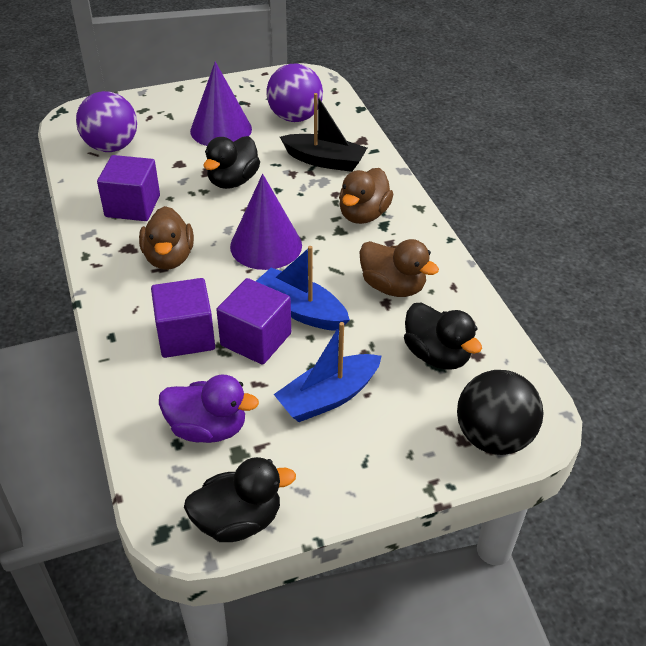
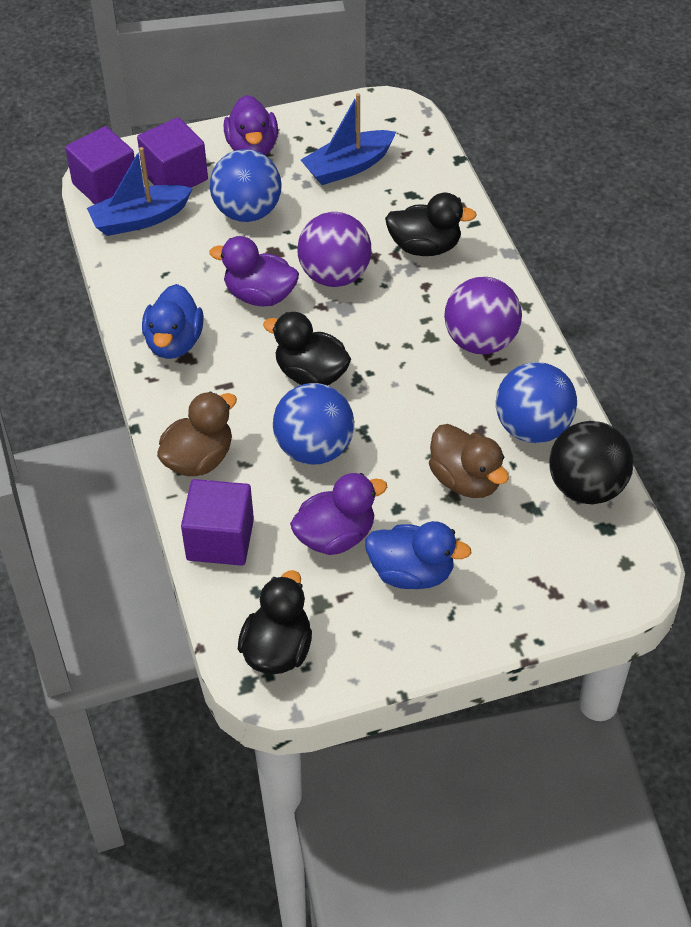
black boat: 1 -> 0
blue ball: 0 -> 3
blue duck: 0 -> 2
brown duck: 3 -> 2
purple cone: 2 -> 0
purple duck: 1 -> 3

